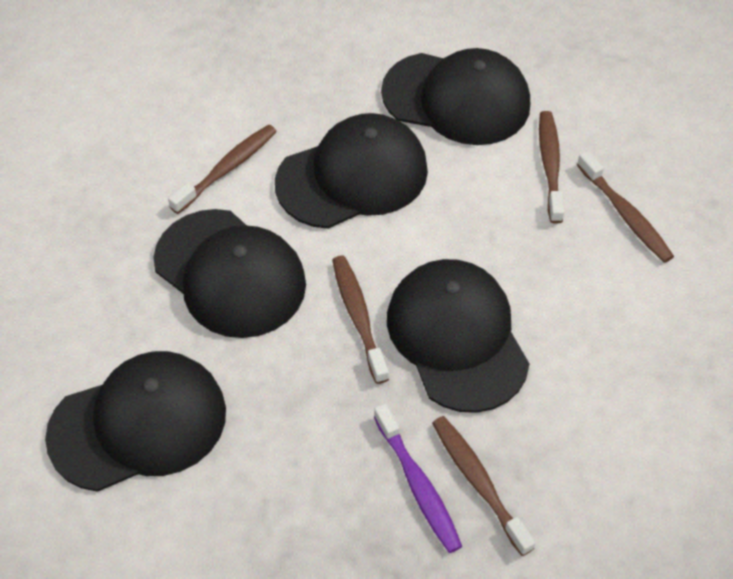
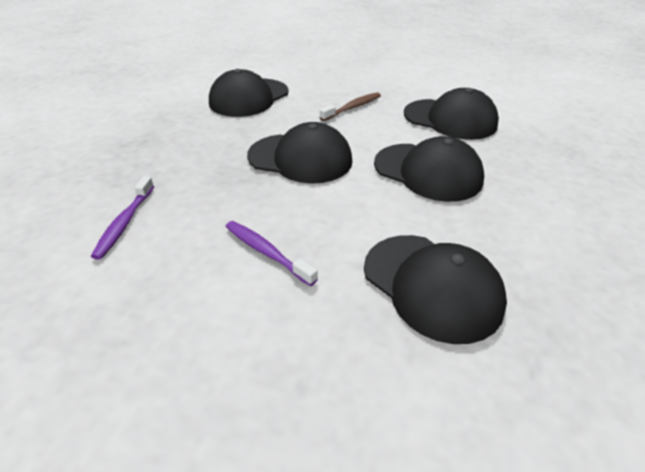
brown toothbrush: 5 -> 1
purple toothbrush: 1 -> 2

